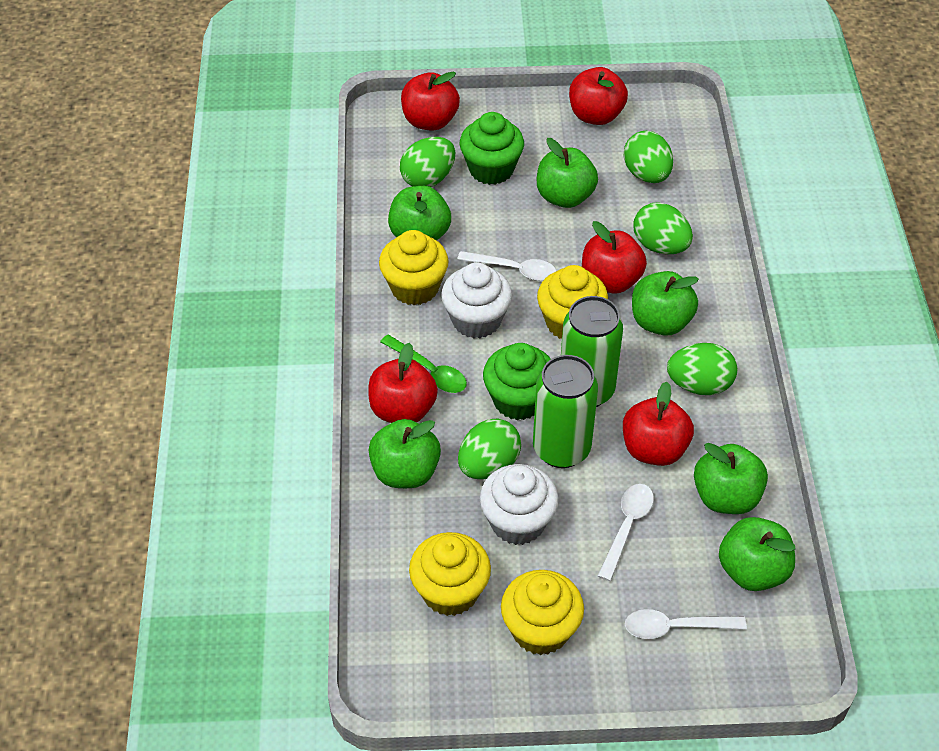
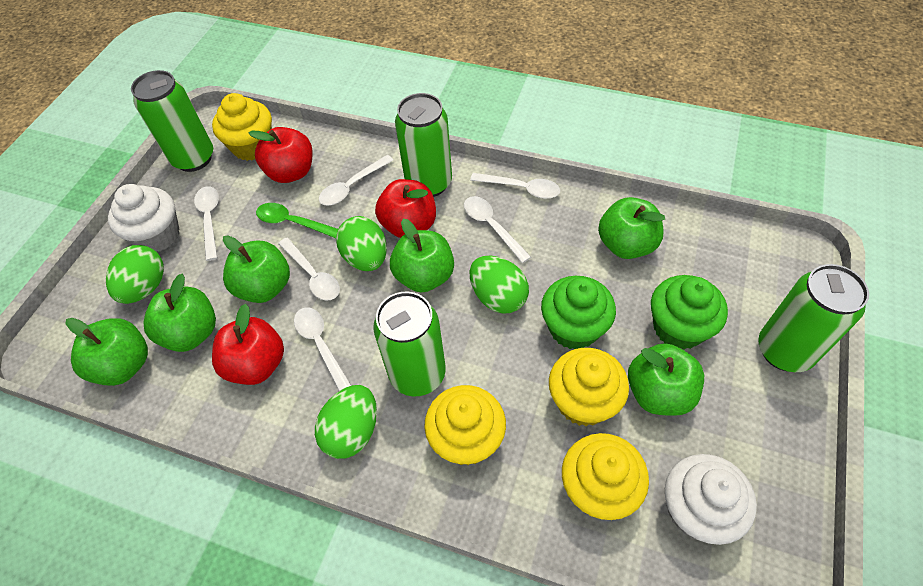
green can: 2 -> 4
green egg: 5 -> 4
red apple: 5 -> 3
white spoon: 3 -> 6

